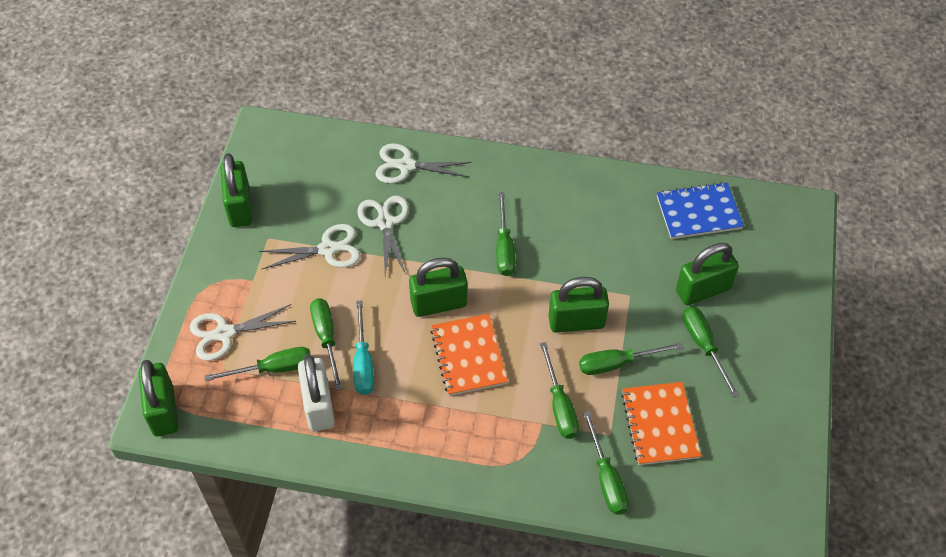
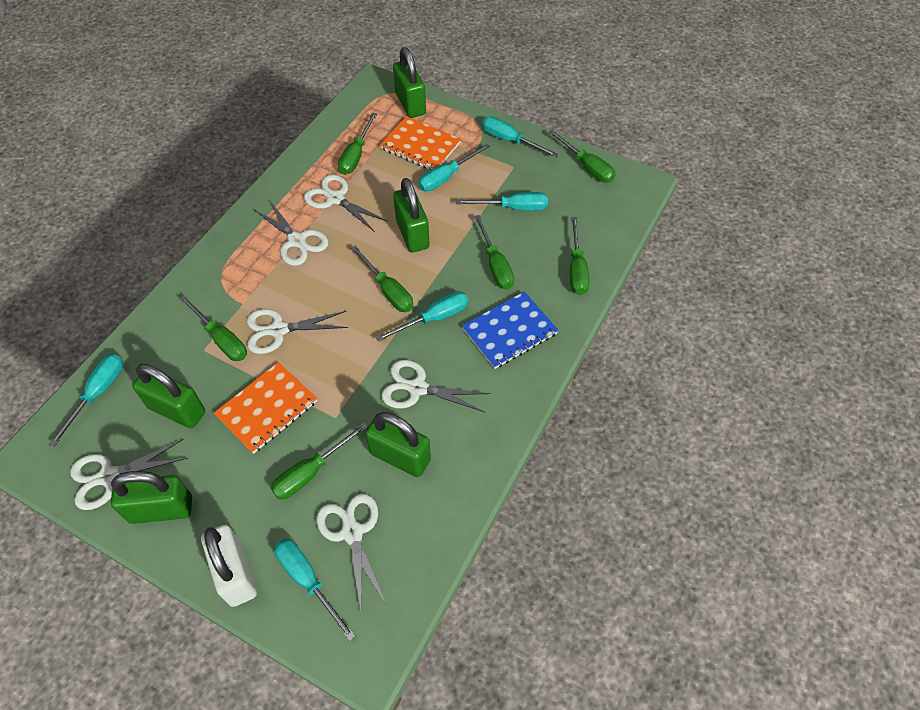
turquoise screwdriver: 1 -> 6
white scissors: 4 -> 6

